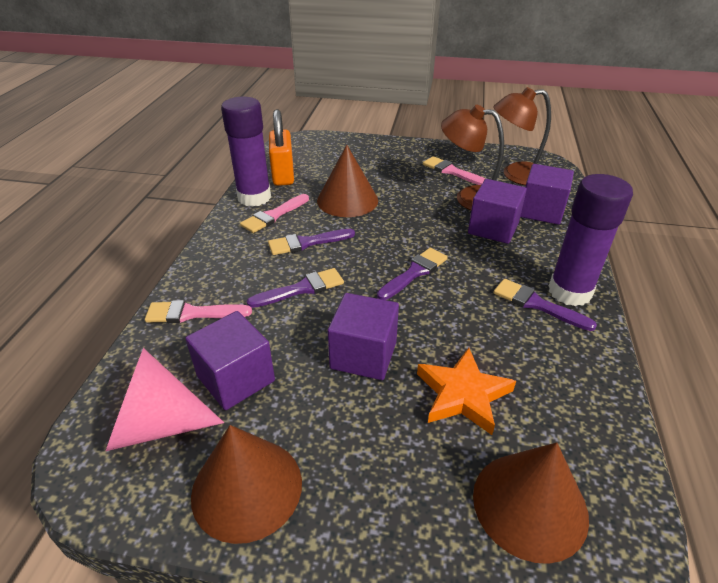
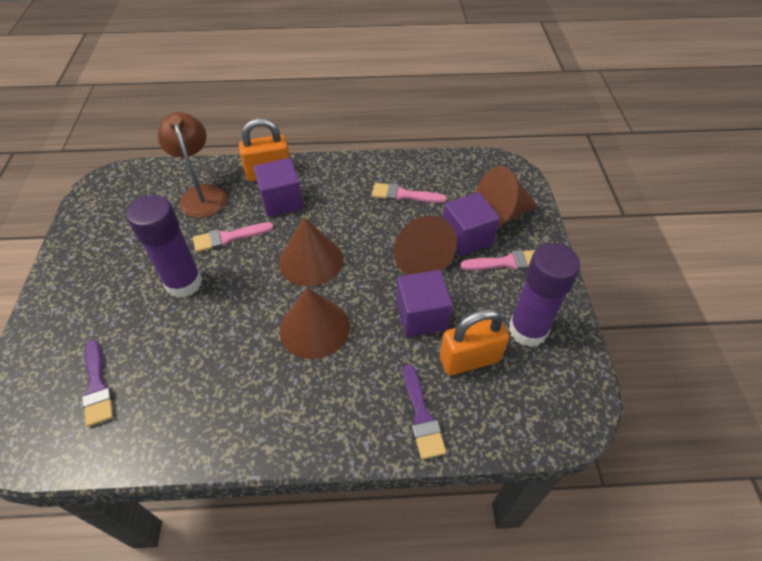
brown cone: 3 -> 4
brown lamp: 2 -> 1
orange padlock: 1 -> 2
orange star: 1 -> 0
pink cone: 1 -> 0
purple brush: 4 -> 2
purple cube: 4 -> 3

